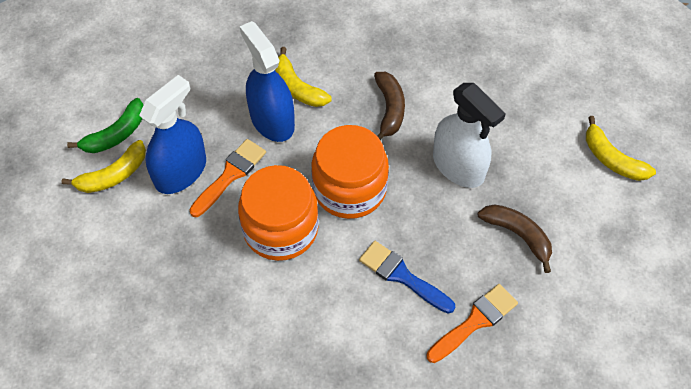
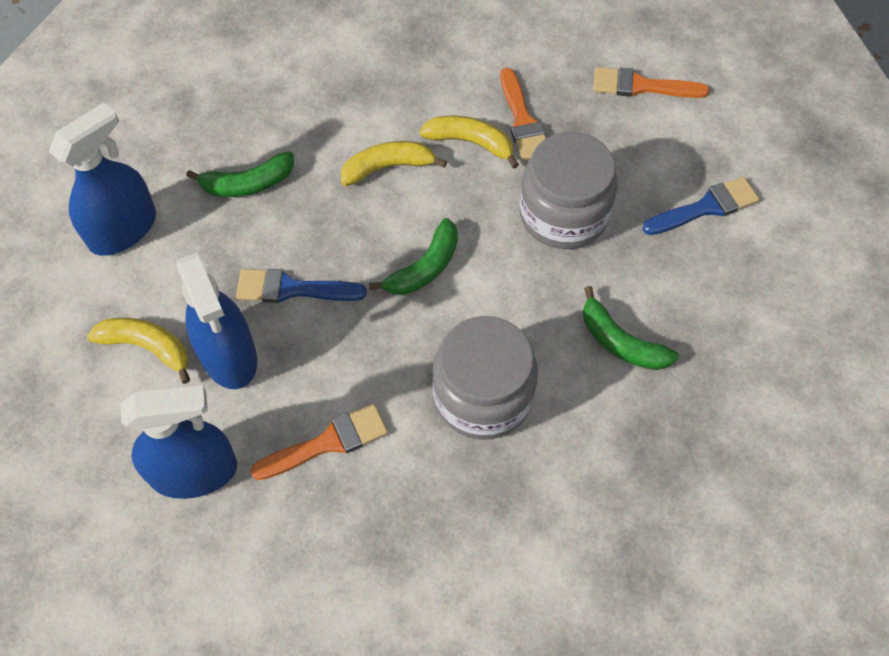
blue brush: 1 -> 2
blue spray bottle: 2 -> 3
brown banana: 2 -> 0
green banana: 1 -> 3
grey jar: 0 -> 2
orange brush: 2 -> 3
orange jar: 2 -> 0
white spray bottle: 1 -> 0

